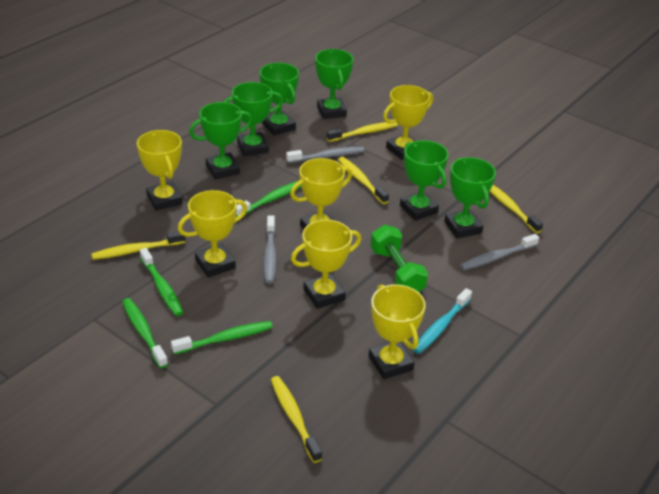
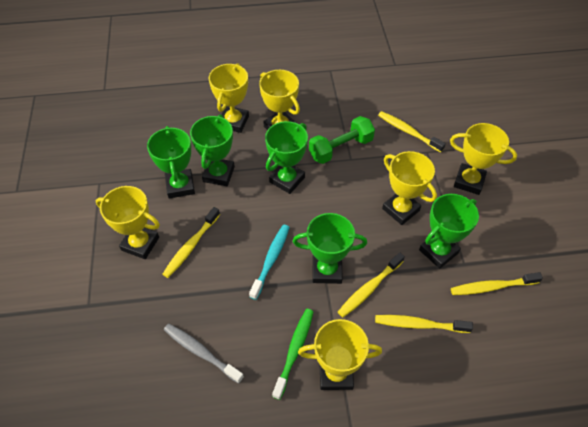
green toothbrush: 4 -> 1
green trophy: 6 -> 5
grey toothbrush: 3 -> 1

